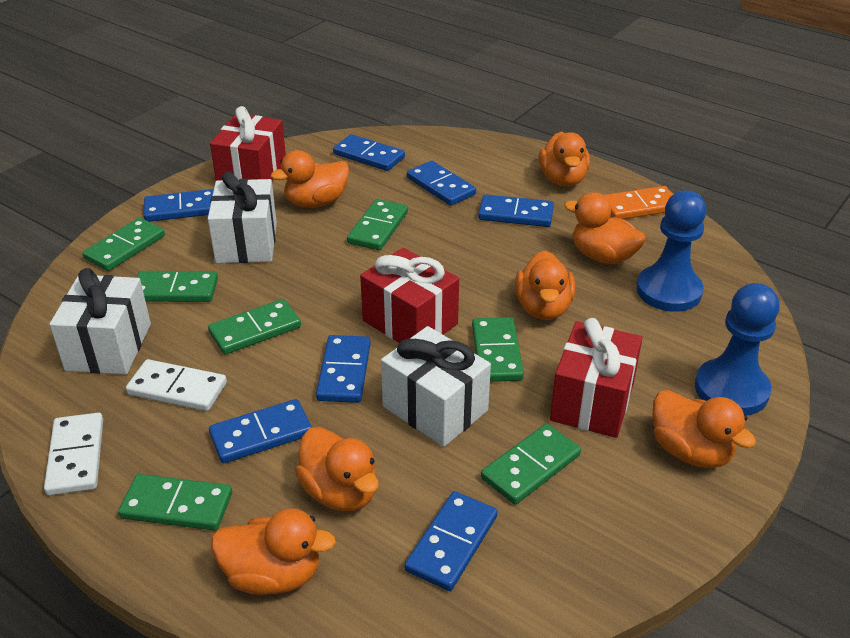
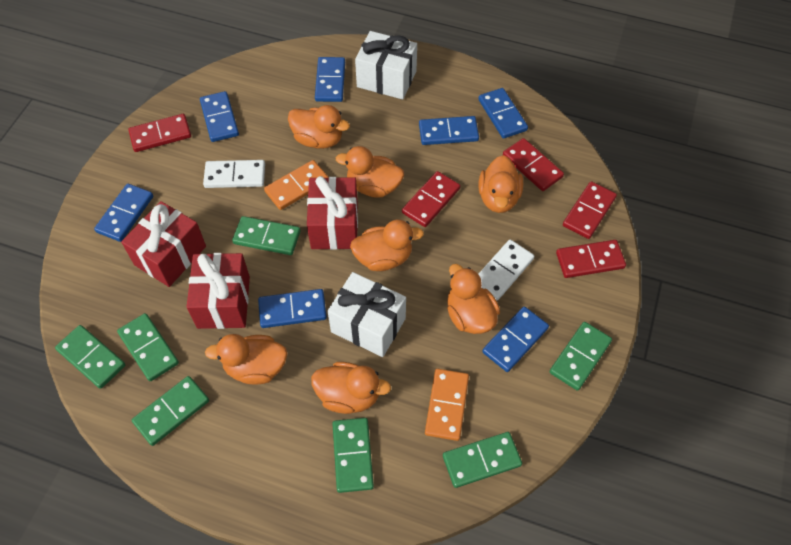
blue pawn: 2 -> 0
orange domino: 1 -> 2
red domino: 0 -> 5
white gift: 3 -> 2

